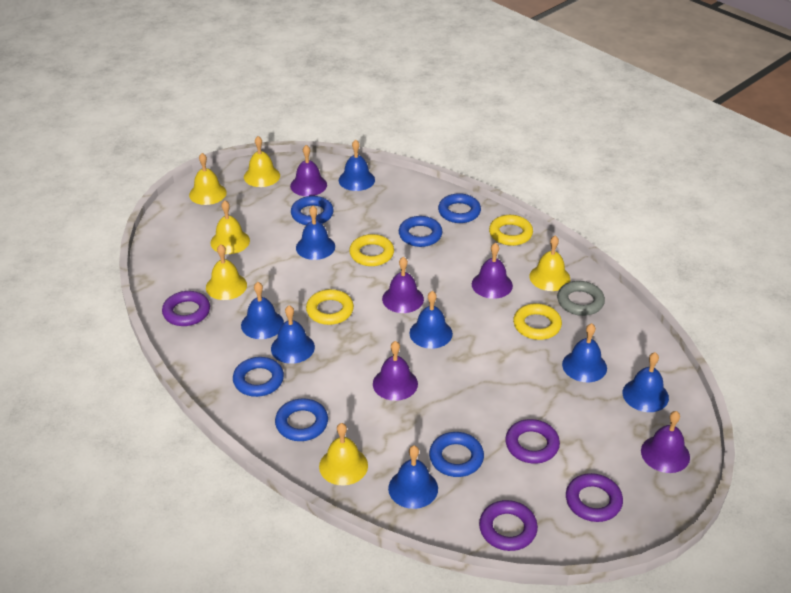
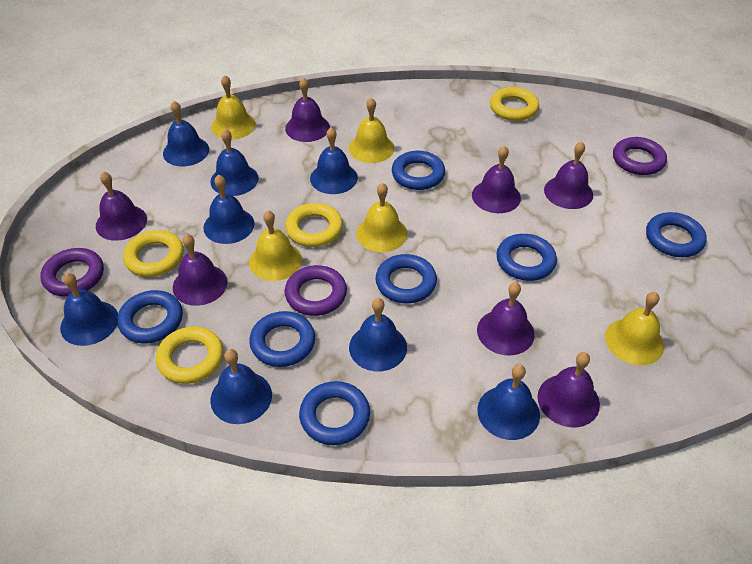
blue ring: 6 -> 7
grey ring: 1 -> 0
purple bell: 5 -> 7
purple ring: 4 -> 3
yellow bell: 6 -> 5

